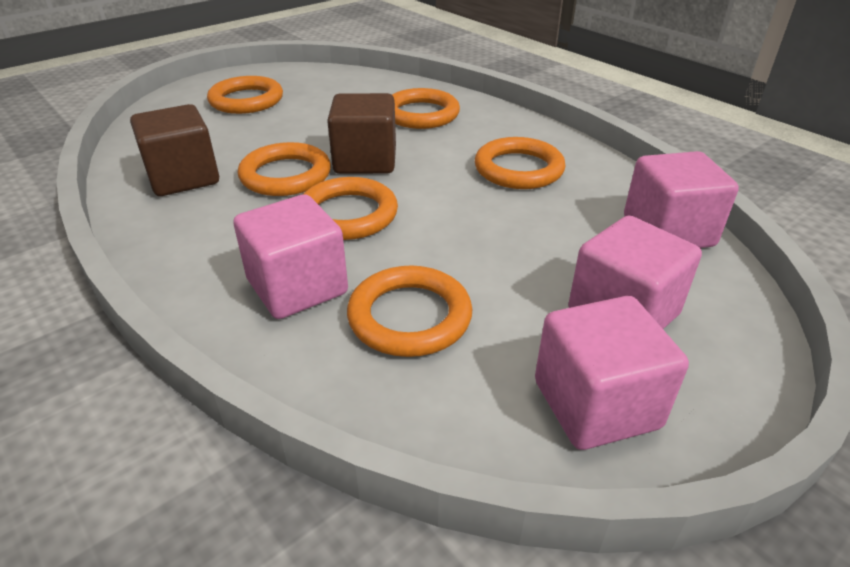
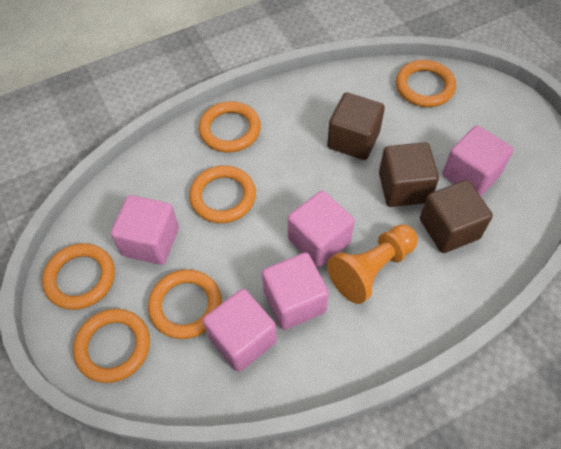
brown cube: 2 -> 3
orange pawn: 0 -> 1
pink cube: 4 -> 5

